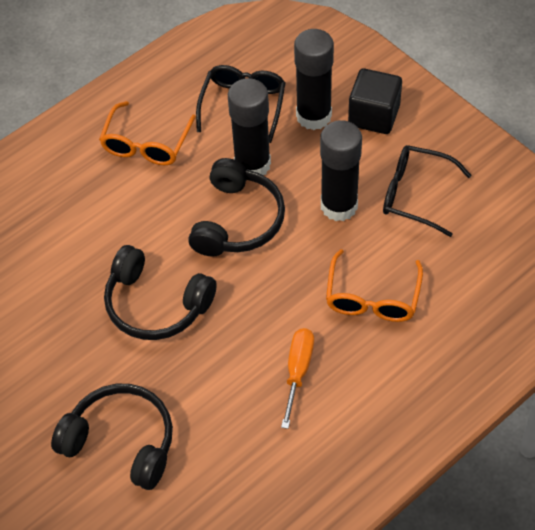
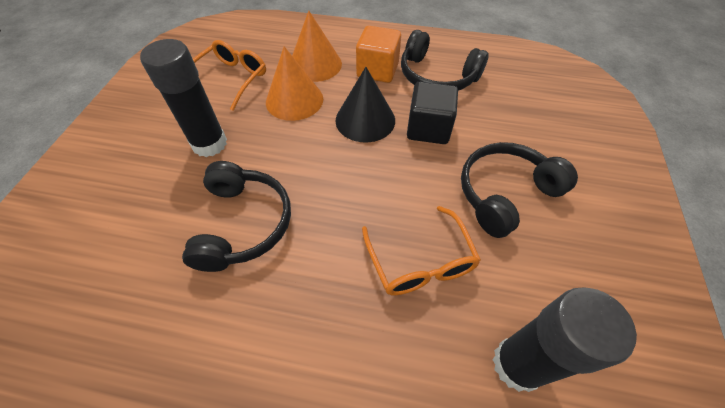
black cone: 0 -> 1
black glasses: 2 -> 0
black glue stick: 3 -> 2
orange cone: 0 -> 2
orange cube: 0 -> 1
orange screwdriver: 1 -> 0

